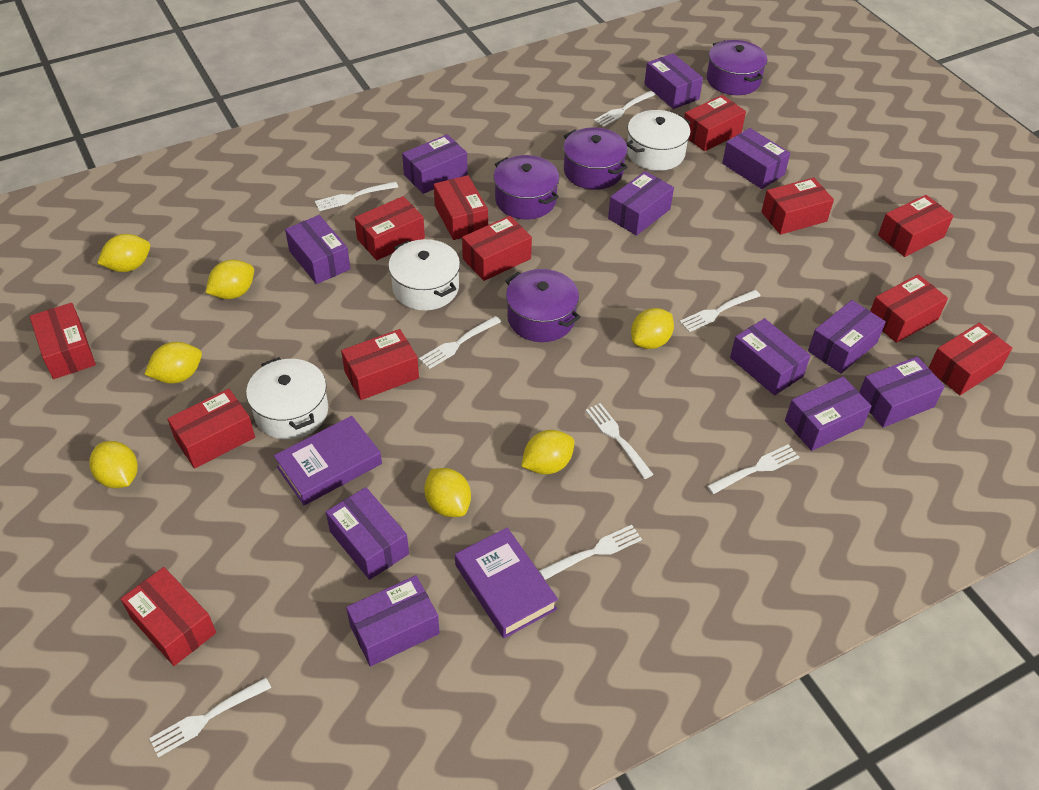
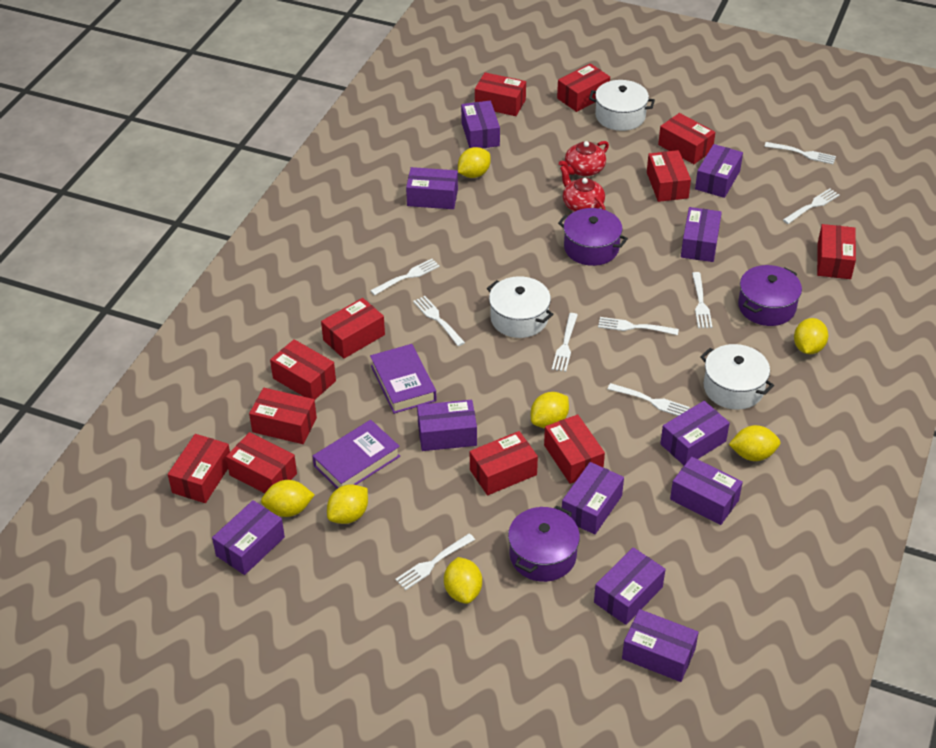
purple pot: 4 -> 3
red teapot: 0 -> 2
white fork: 8 -> 9

